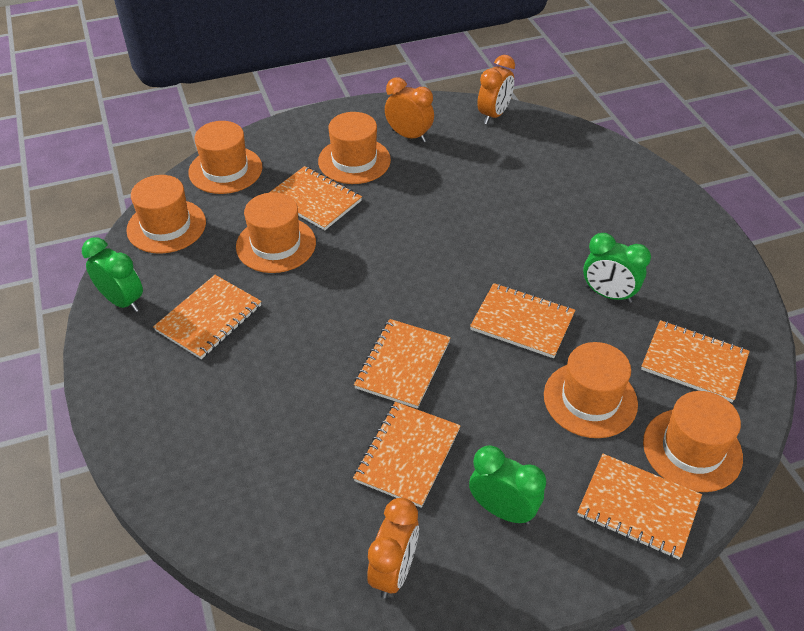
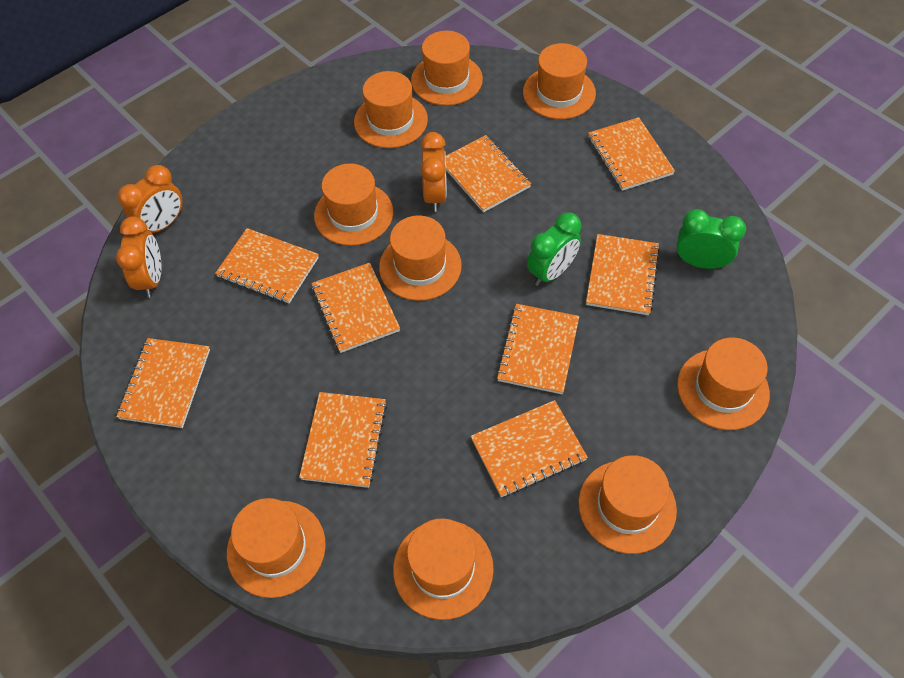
green clock: 3 -> 2
orange hat: 6 -> 9
orange notebook: 7 -> 9

